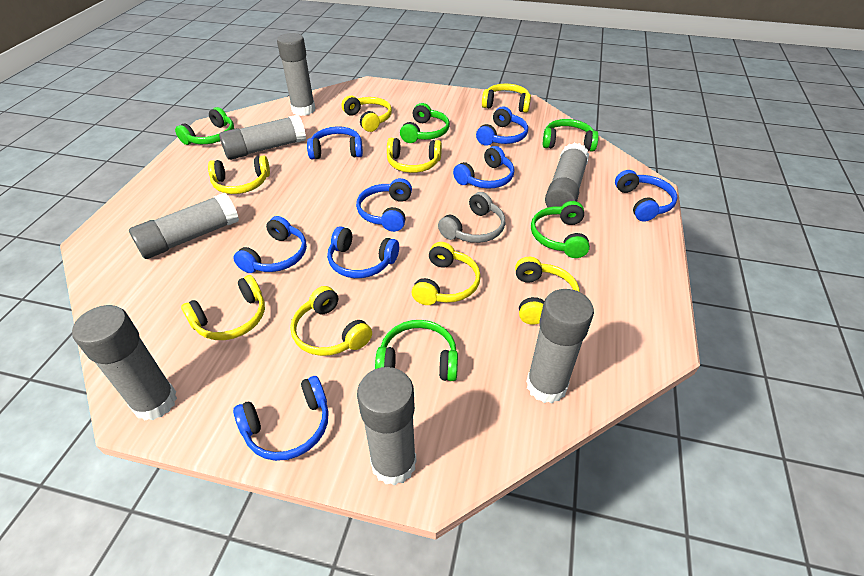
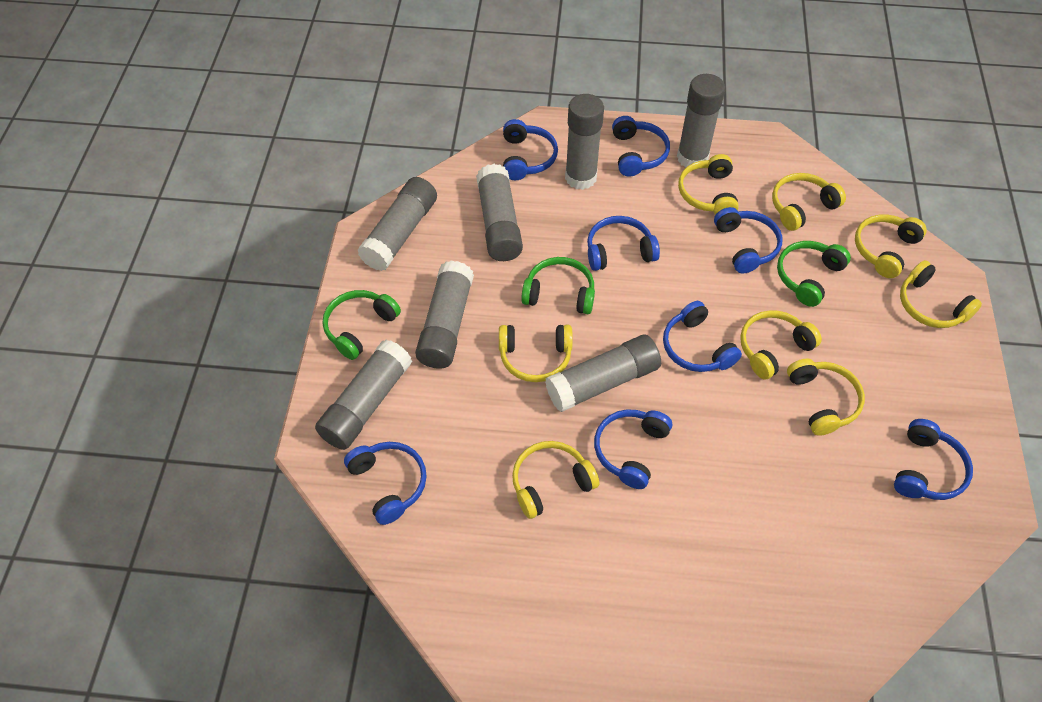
green headphones: 5 -> 3
grey headphones: 1 -> 0

